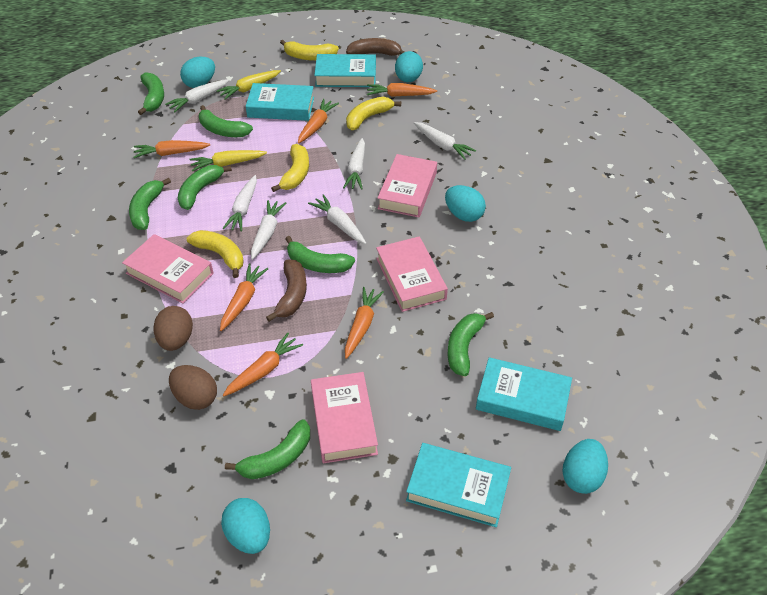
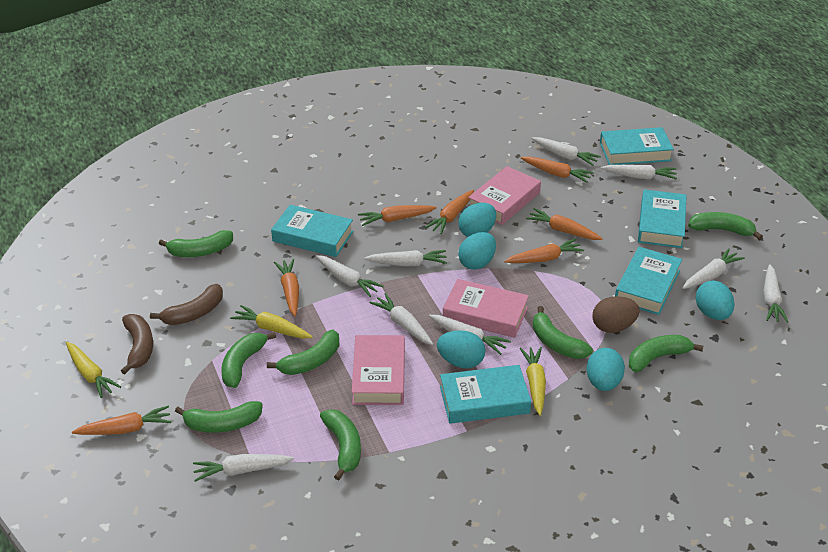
brown egg: 2 -> 1
green banana: 7 -> 8
orange carrot: 6 -> 7
pink book: 4 -> 3
turquoise book: 4 -> 5
white carrot: 6 -> 9
yellow banana: 4 -> 0
yellow carrot: 2 -> 3

